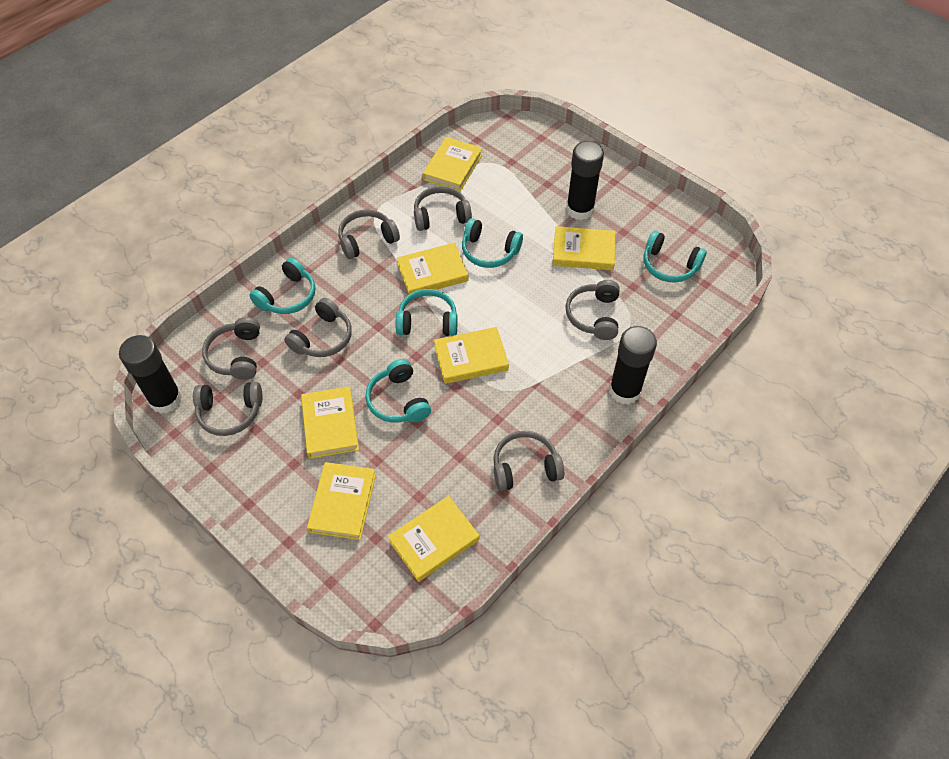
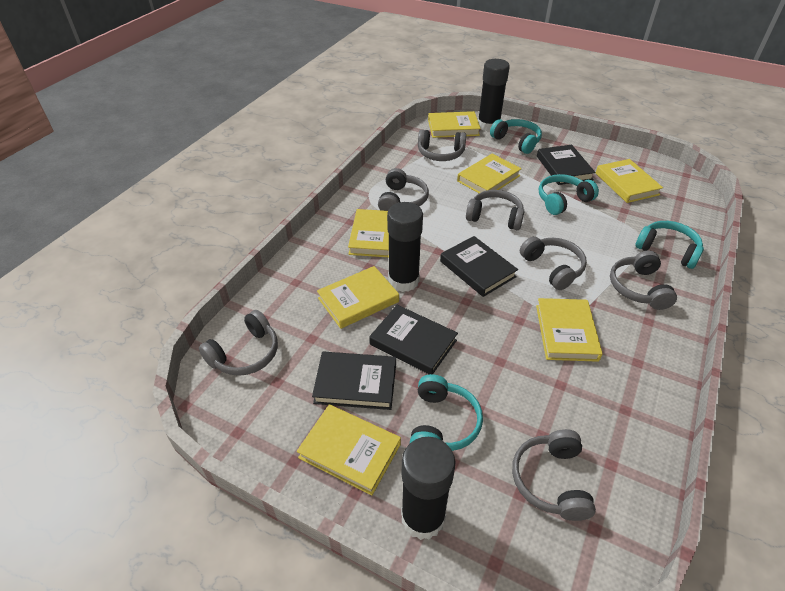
black book: 0 -> 4
turquoise headphones: 5 -> 4

